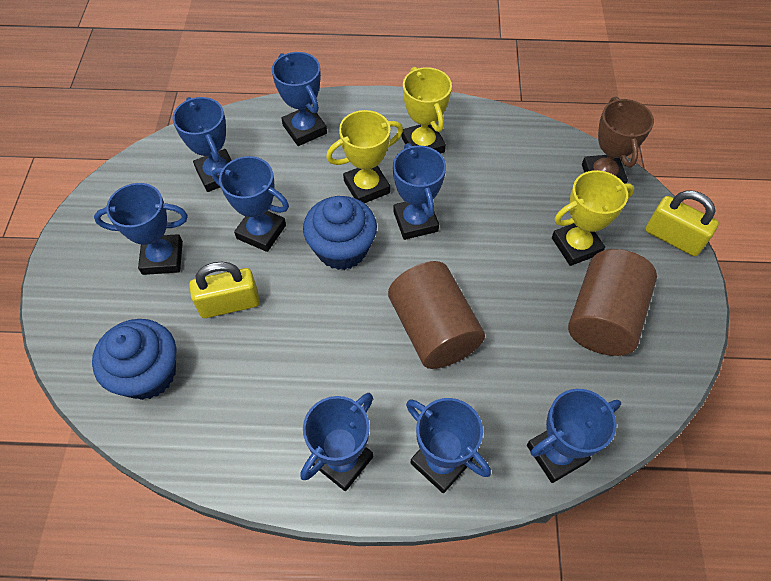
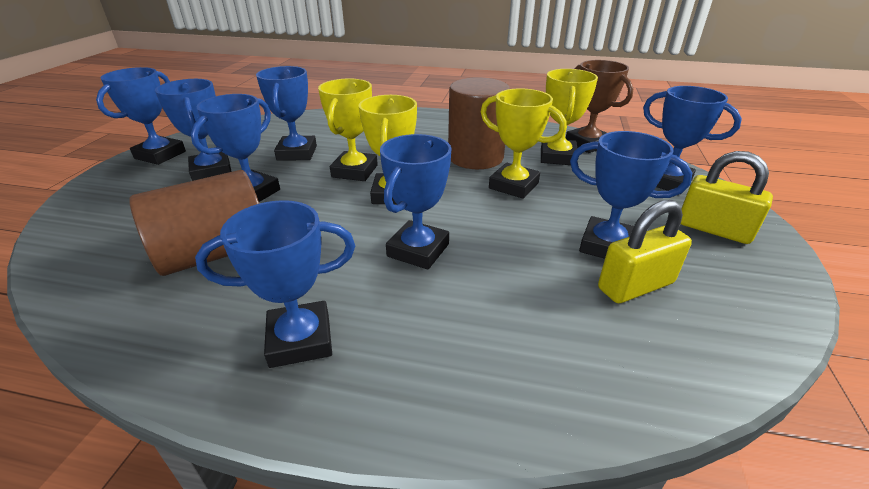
blue cupcake: 2 -> 0
yellow trophy: 3 -> 4

